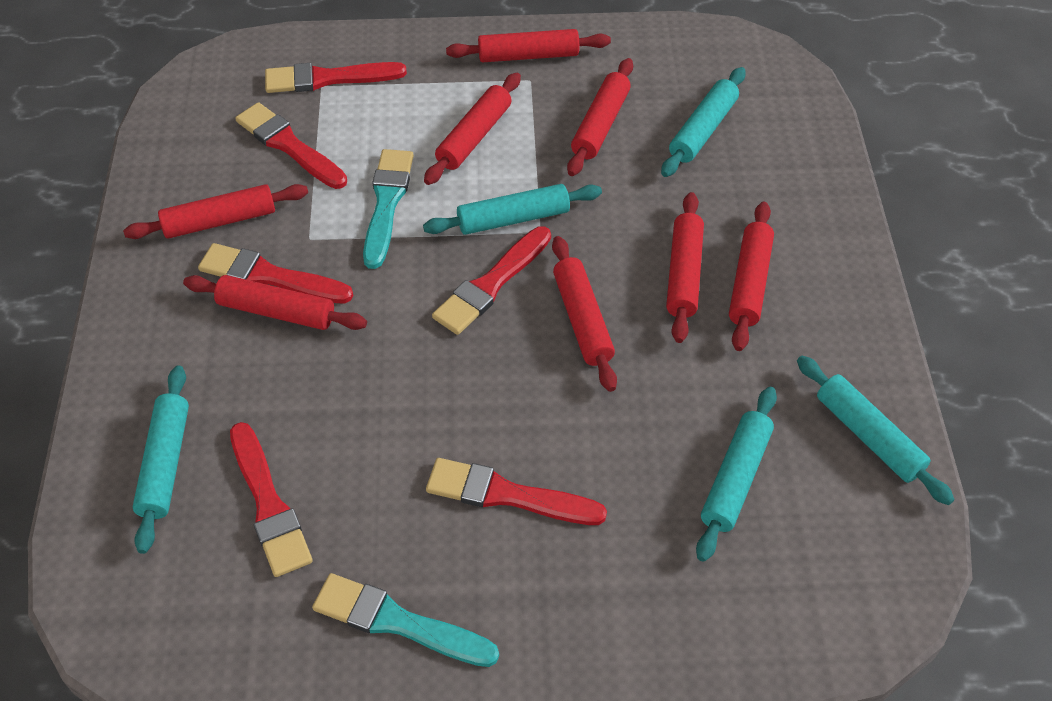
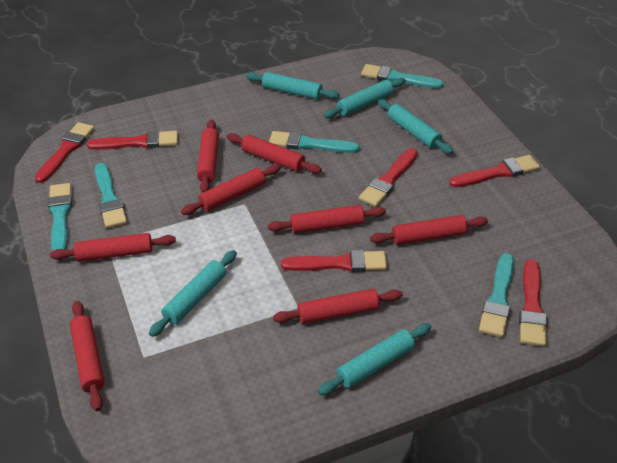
turquoise brush: 2 -> 5

